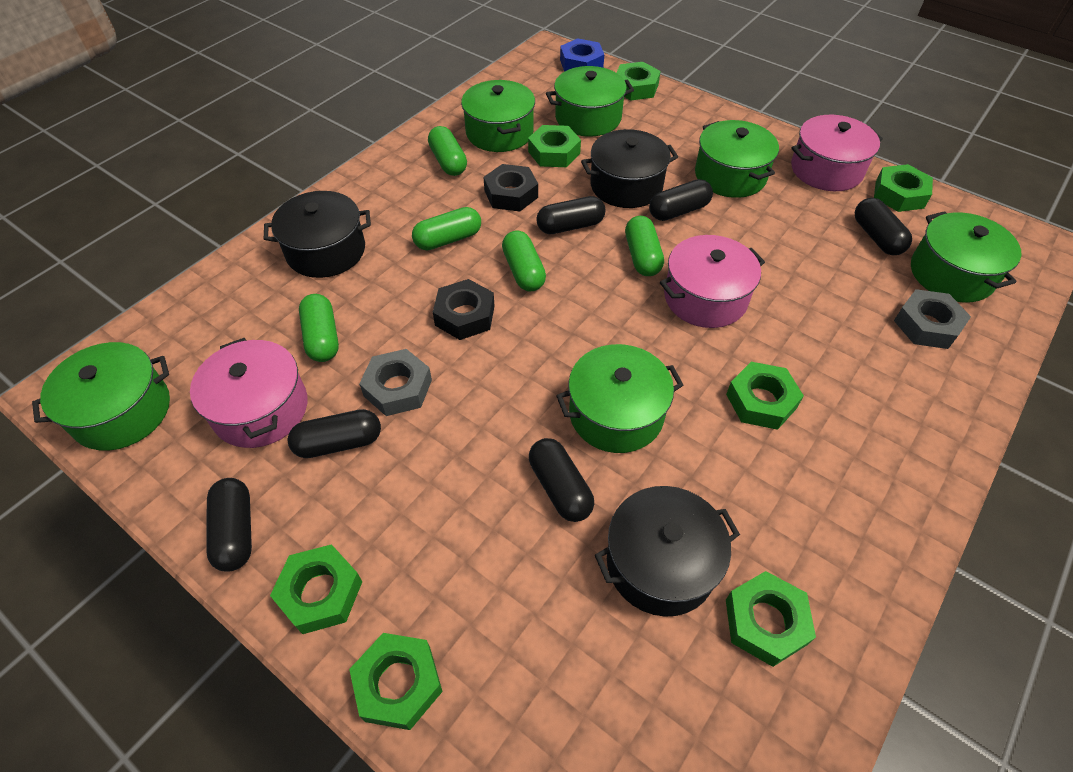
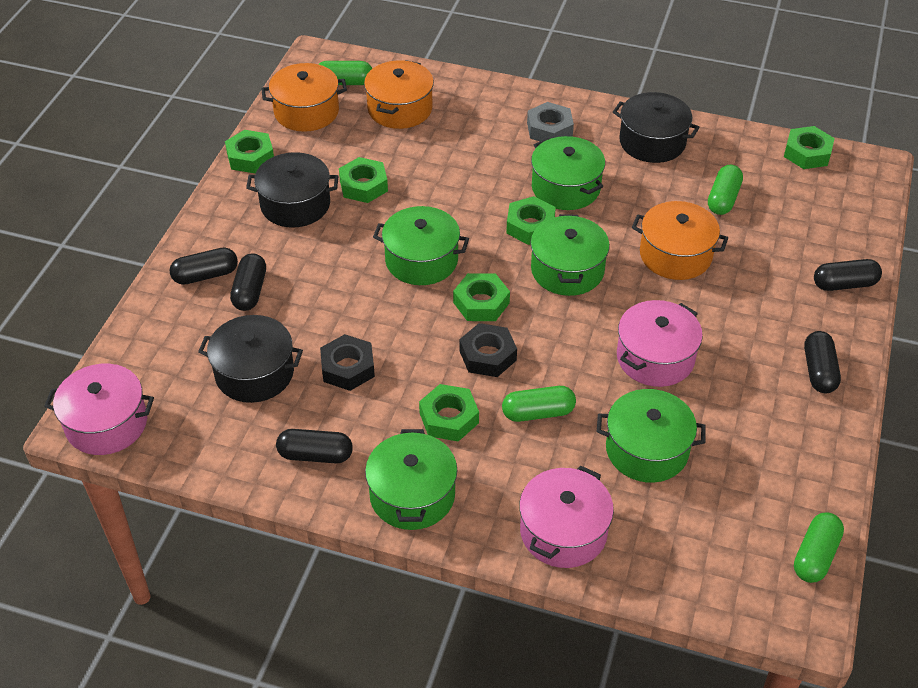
black capsule: 6 -> 5
blue nut: 1 -> 0
green capsule: 5 -> 4
green nut: 7 -> 6
green pot: 6 -> 5
grey nut: 2 -> 1
orange pot: 0 -> 3

